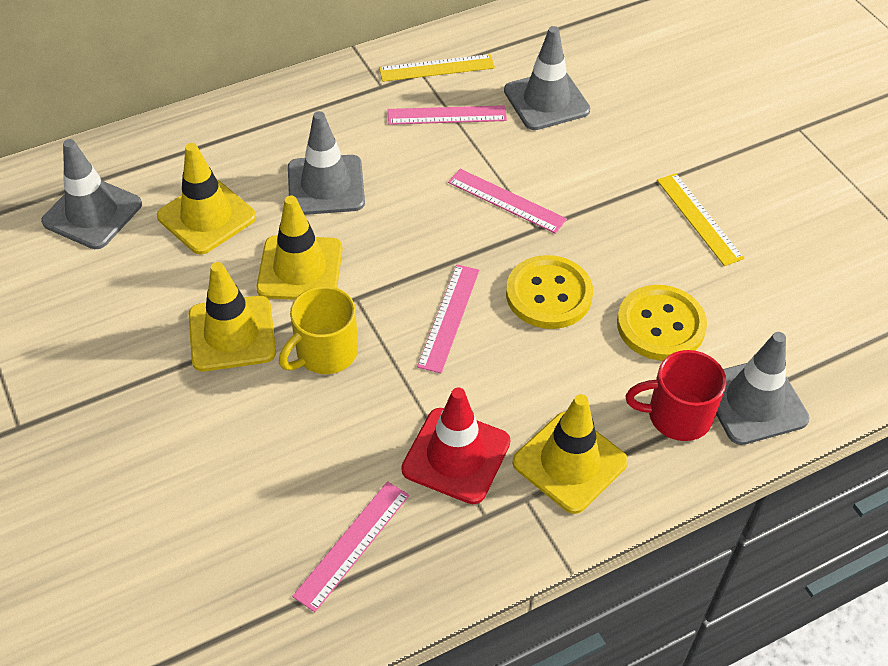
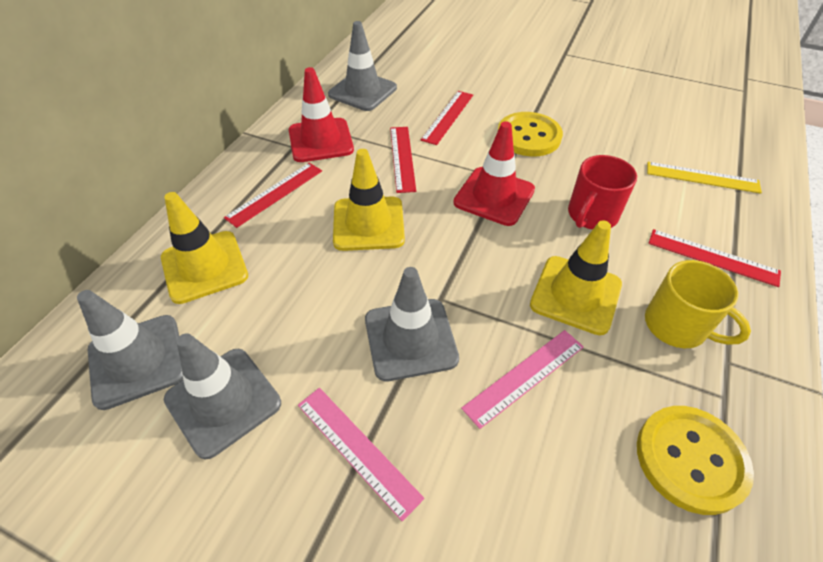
pink ruler: 4 -> 2
red ruler: 0 -> 4
red traffic cone: 1 -> 2
yellow ruler: 2 -> 1
yellow traffic cone: 4 -> 3

